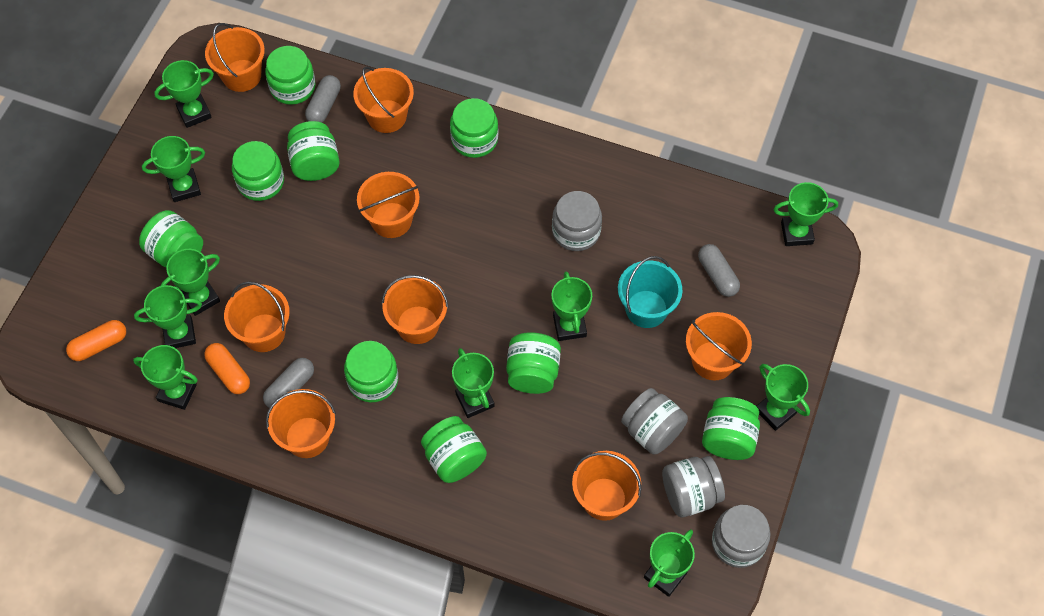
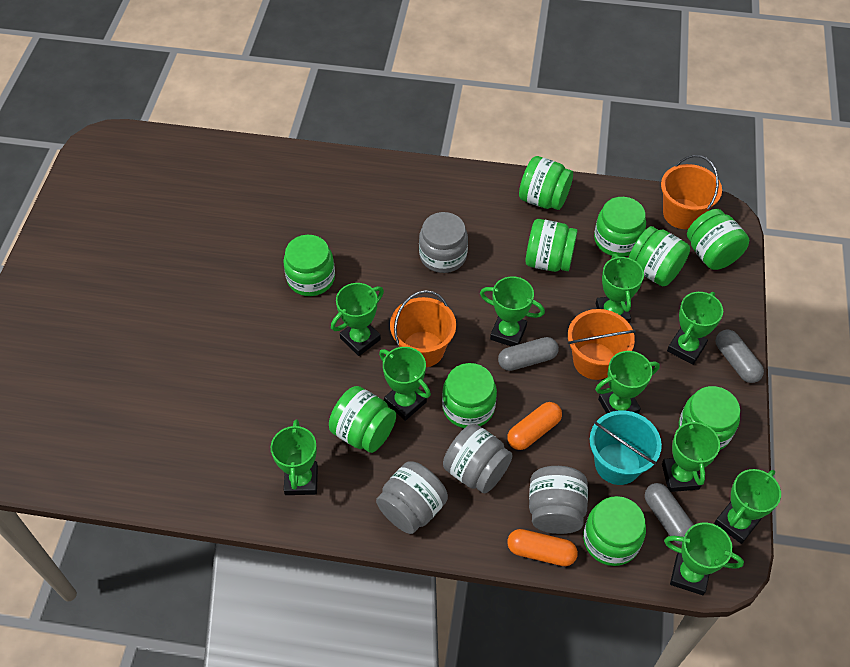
green jar: 9 -> 10
orange bucket: 8 -> 3

